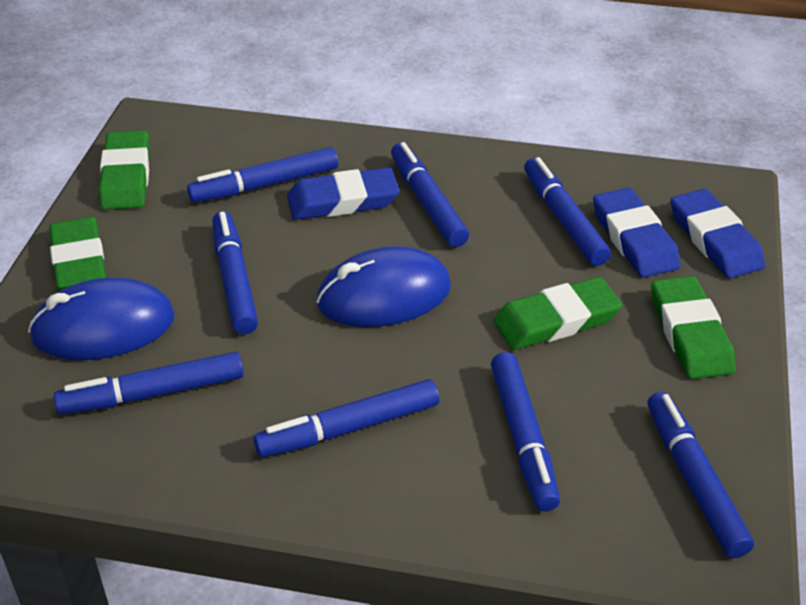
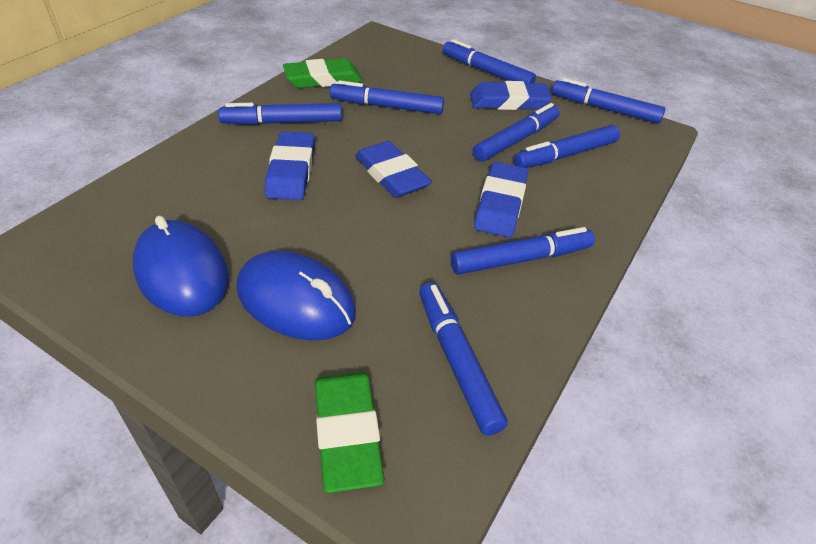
blue eraser: 3 -> 4
green eraser: 4 -> 2

